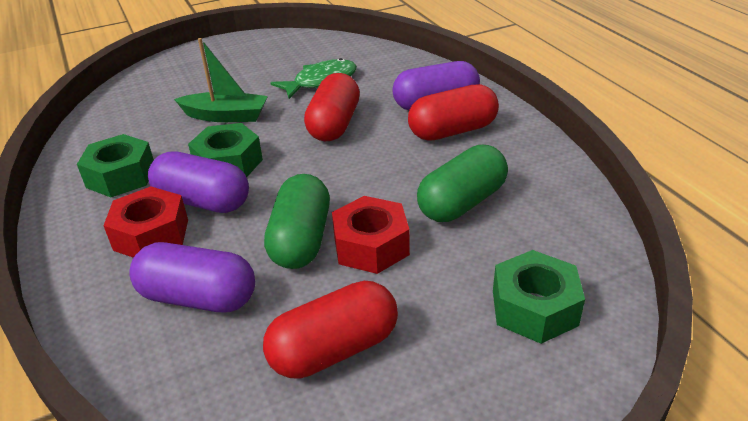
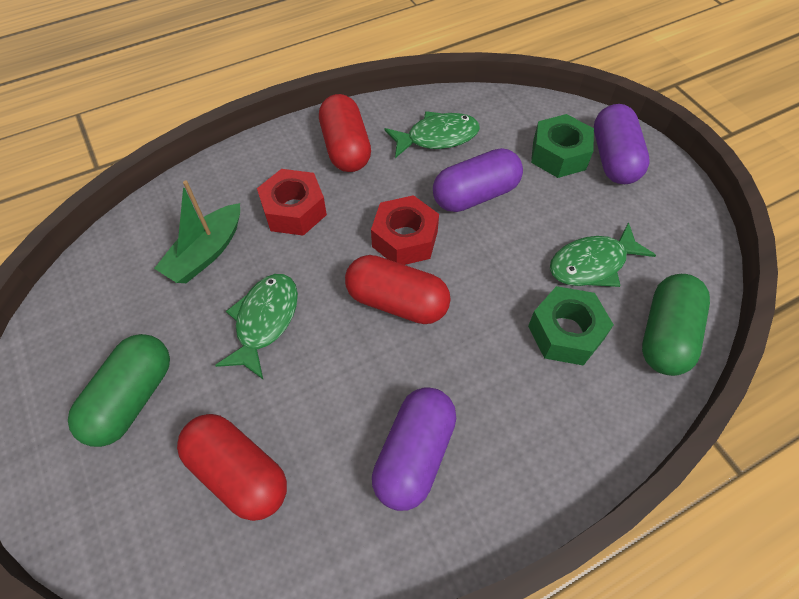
green fish: 1 -> 3
green nut: 3 -> 2

